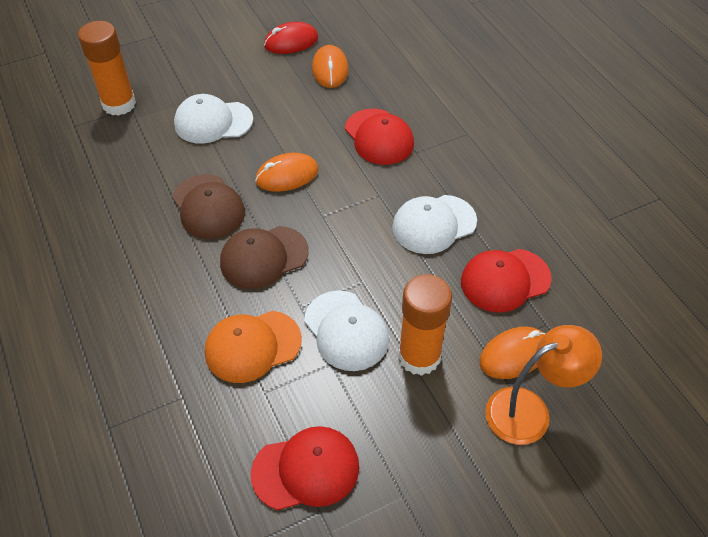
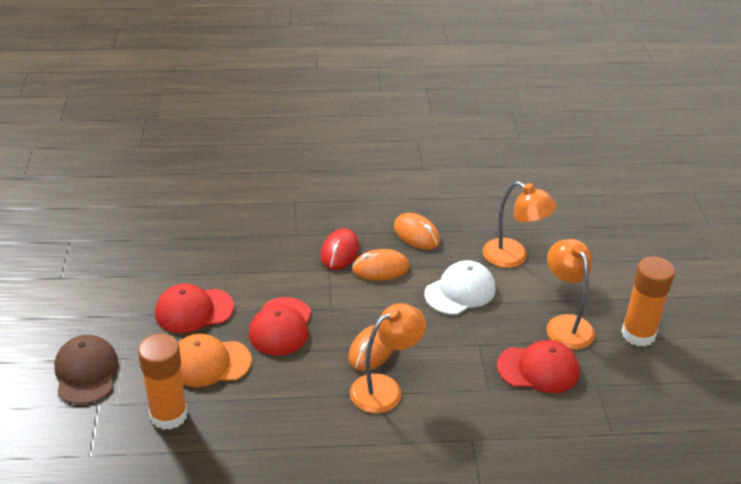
brown cap: 2 -> 1
orange lamp: 1 -> 3
white cap: 3 -> 1

